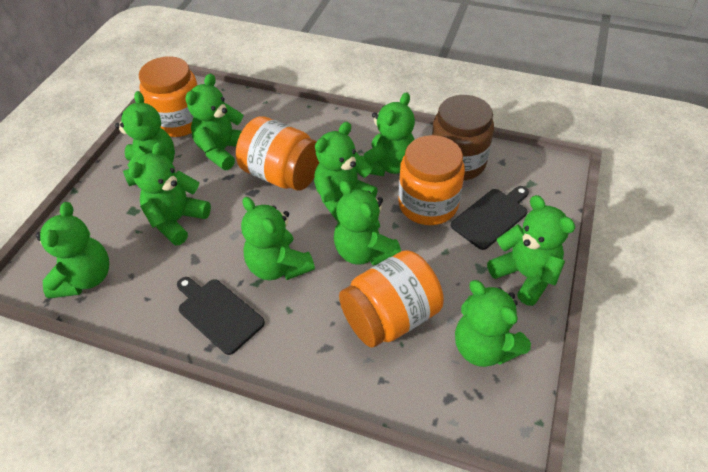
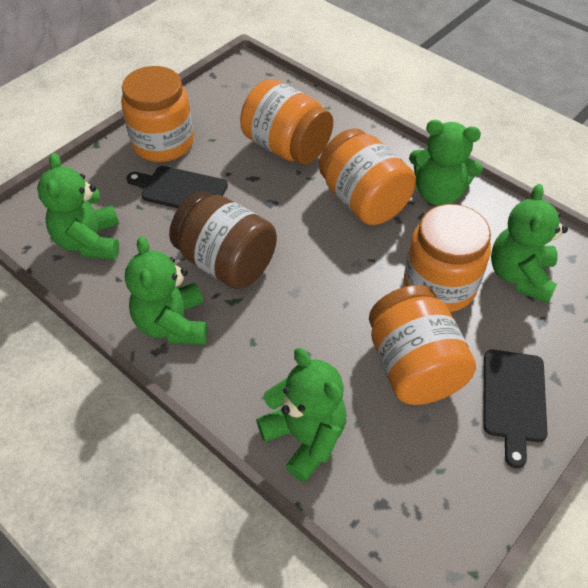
green teddy bear: 10 -> 5
orange jar: 4 -> 5

